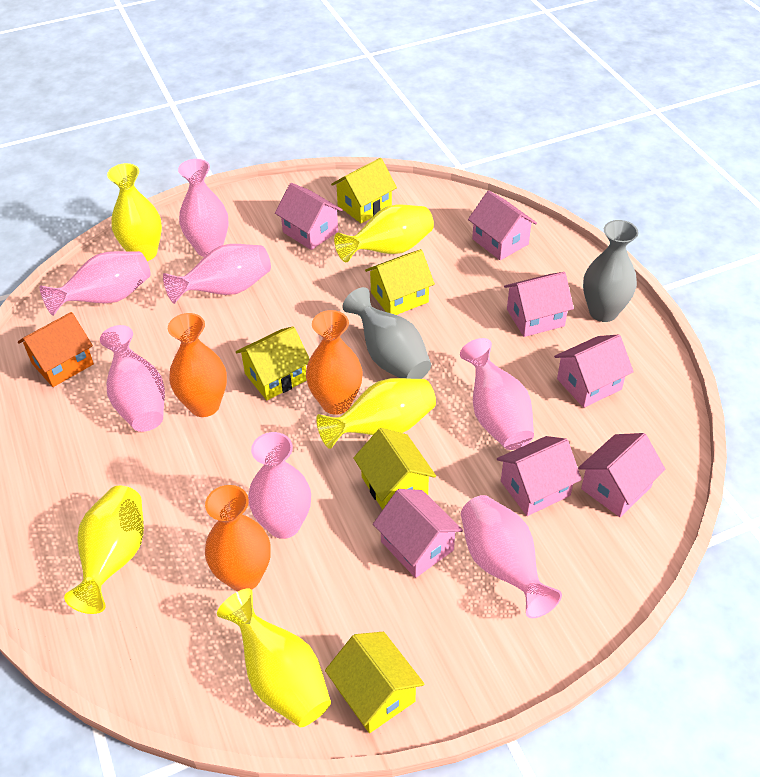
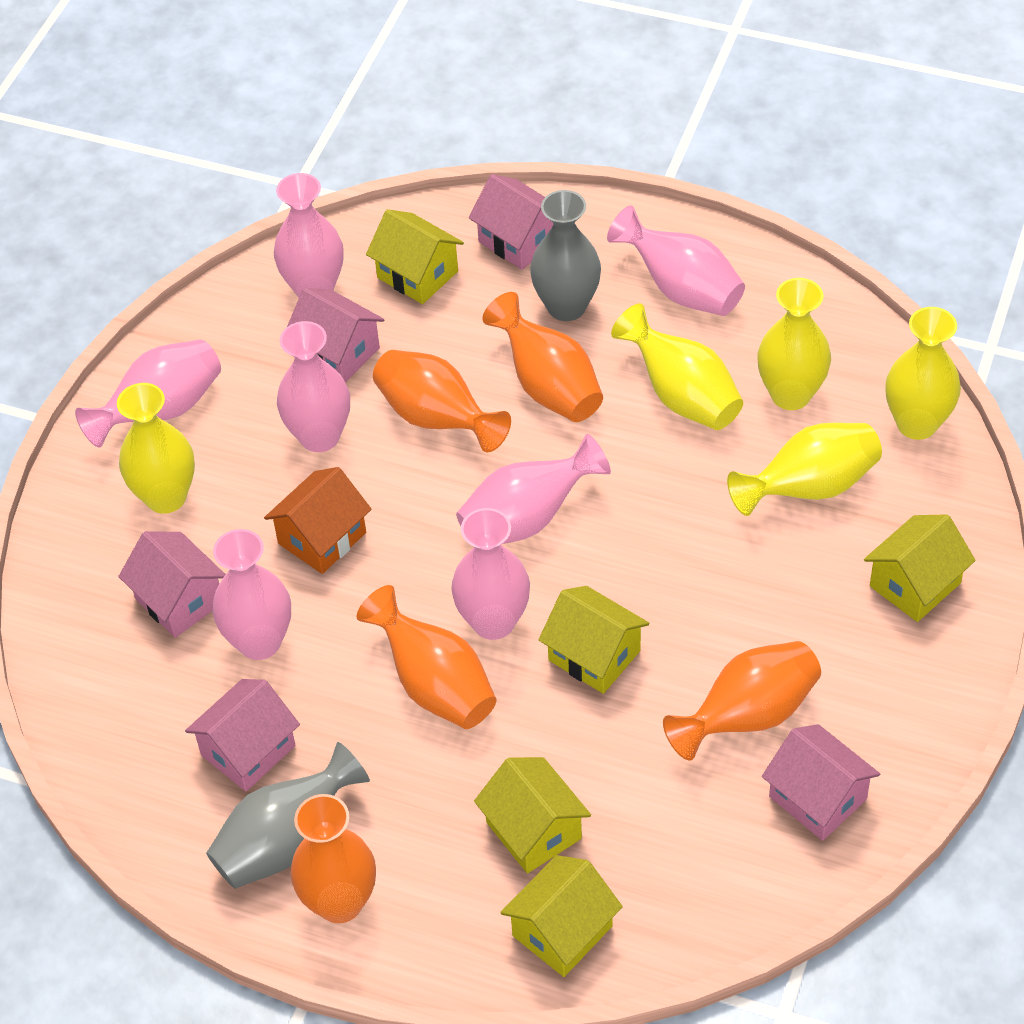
orange vase: 3 -> 5
pink house: 7 -> 5

